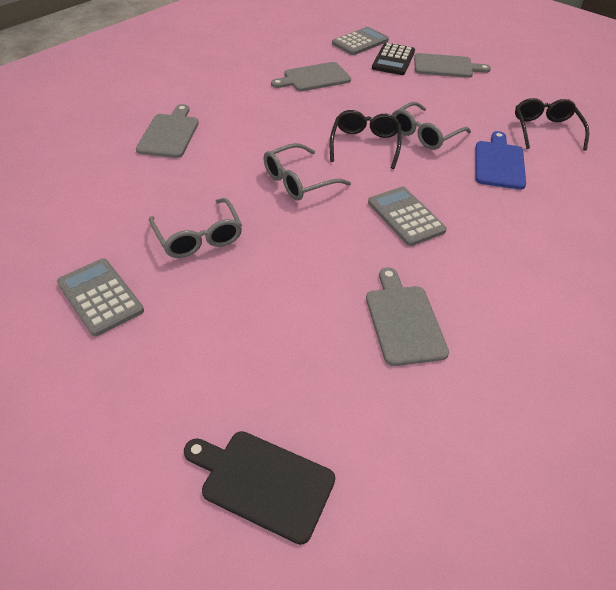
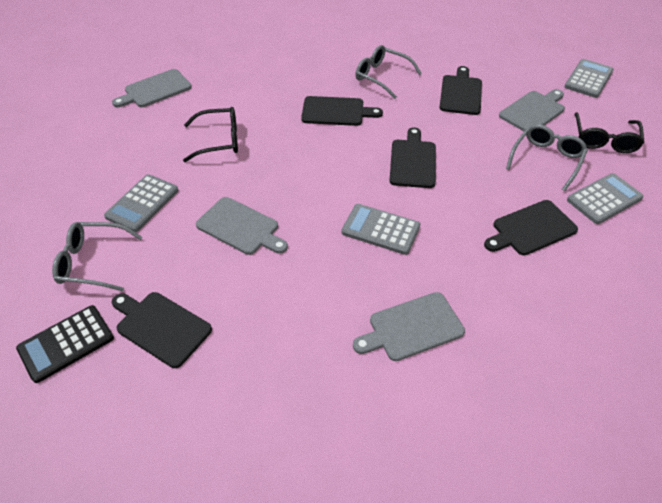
black cutting board: 1 -> 5
blue cutting board: 1 -> 0
grey calculator: 3 -> 4

